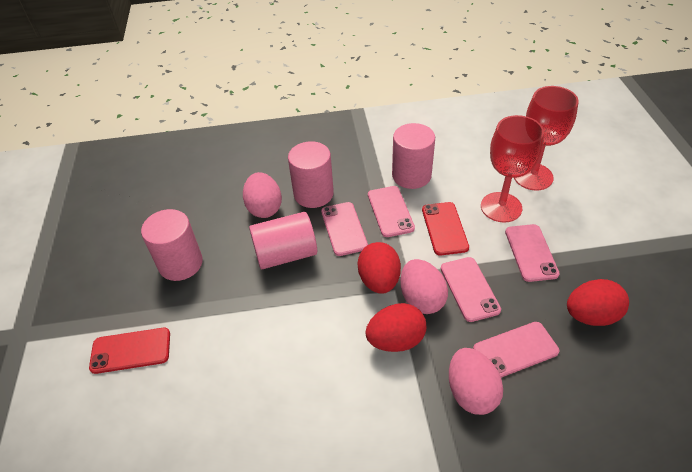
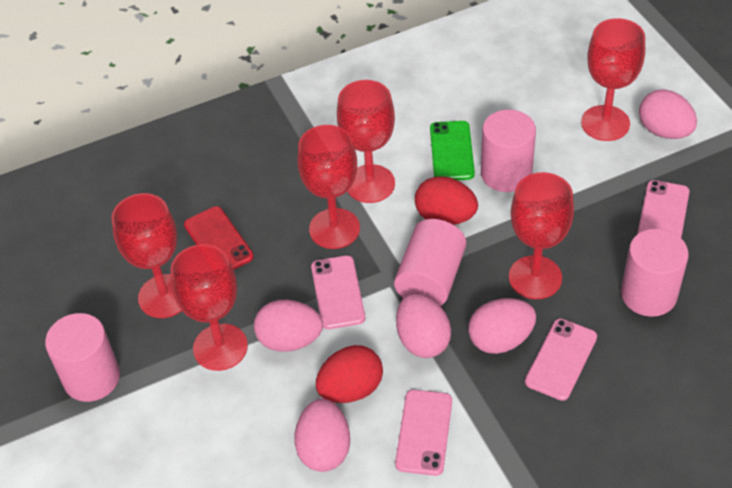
green phone: 0 -> 1
pink egg: 3 -> 5
pink phone: 5 -> 4
red egg: 3 -> 2
red goblet: 2 -> 6
red phone: 2 -> 1

